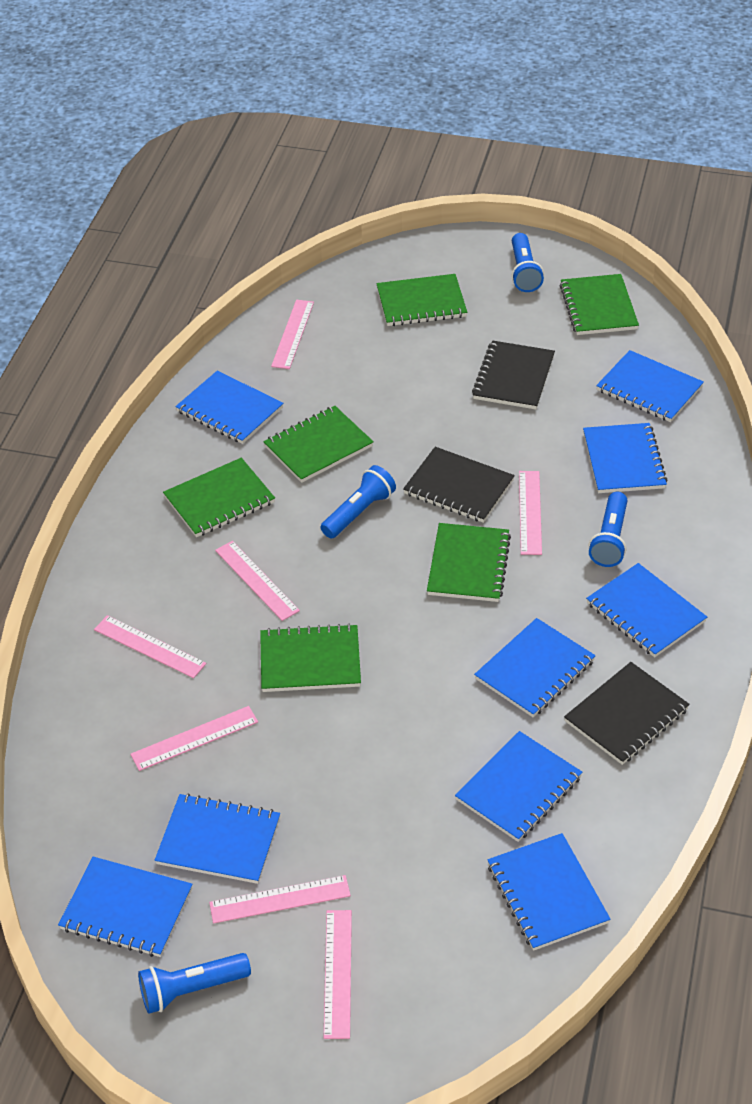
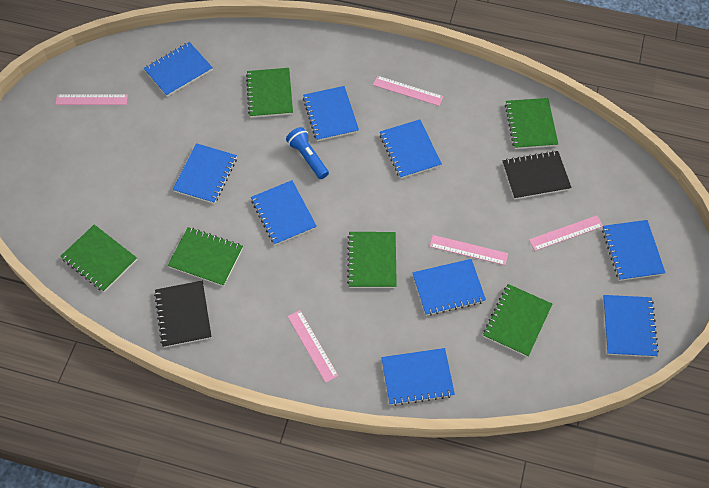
black notebook: 3 -> 2
blue flashlight: 4 -> 1
pink ruler: 7 -> 5

